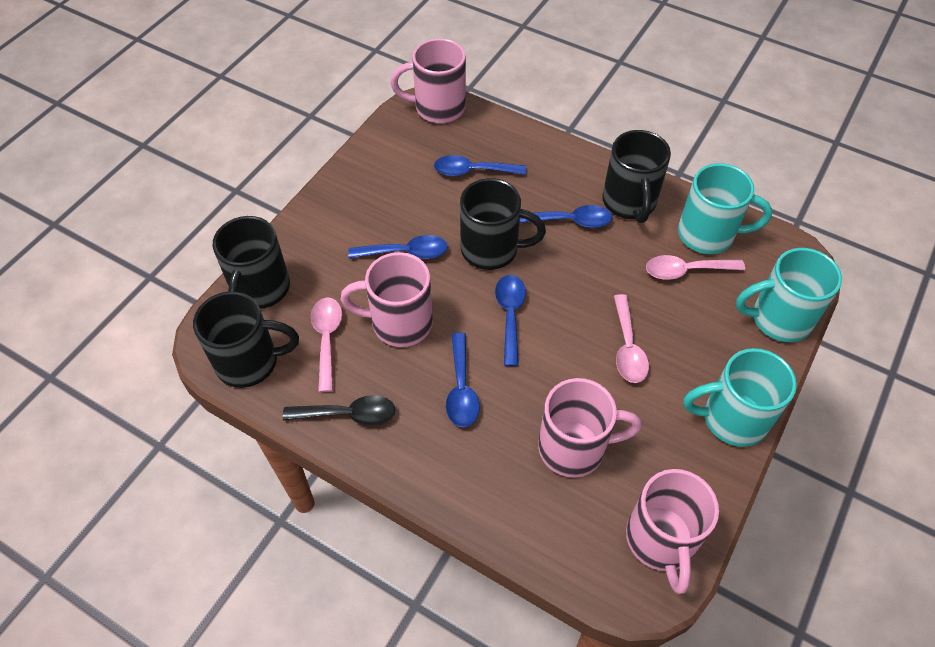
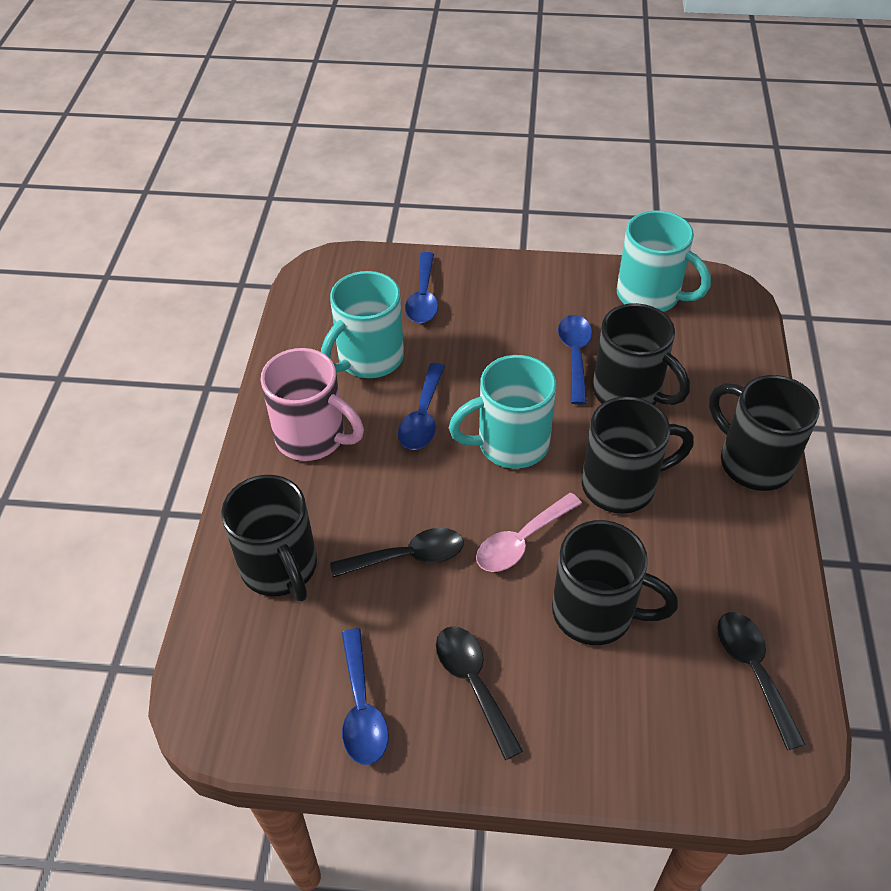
black mug: 4 -> 5
black spoon: 1 -> 3
blue spoon: 5 -> 4
pink mug: 4 -> 1
pink spoon: 3 -> 1

